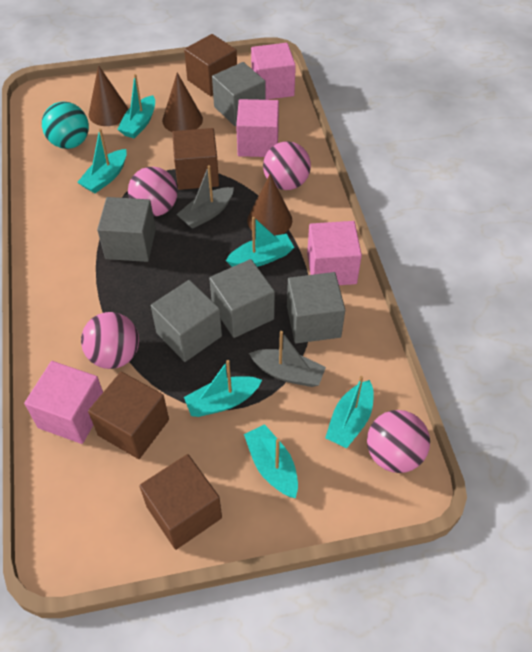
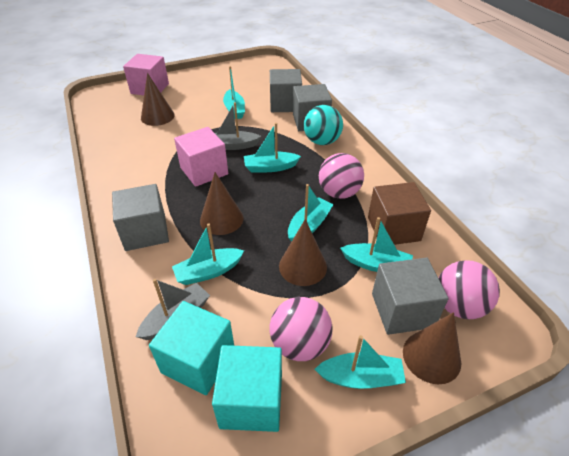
brown cone: 3 -> 4
brown cube: 4 -> 1
grey cube: 5 -> 4
pink ball: 4 -> 3
pink cube: 4 -> 2
turquoise cube: 0 -> 2

